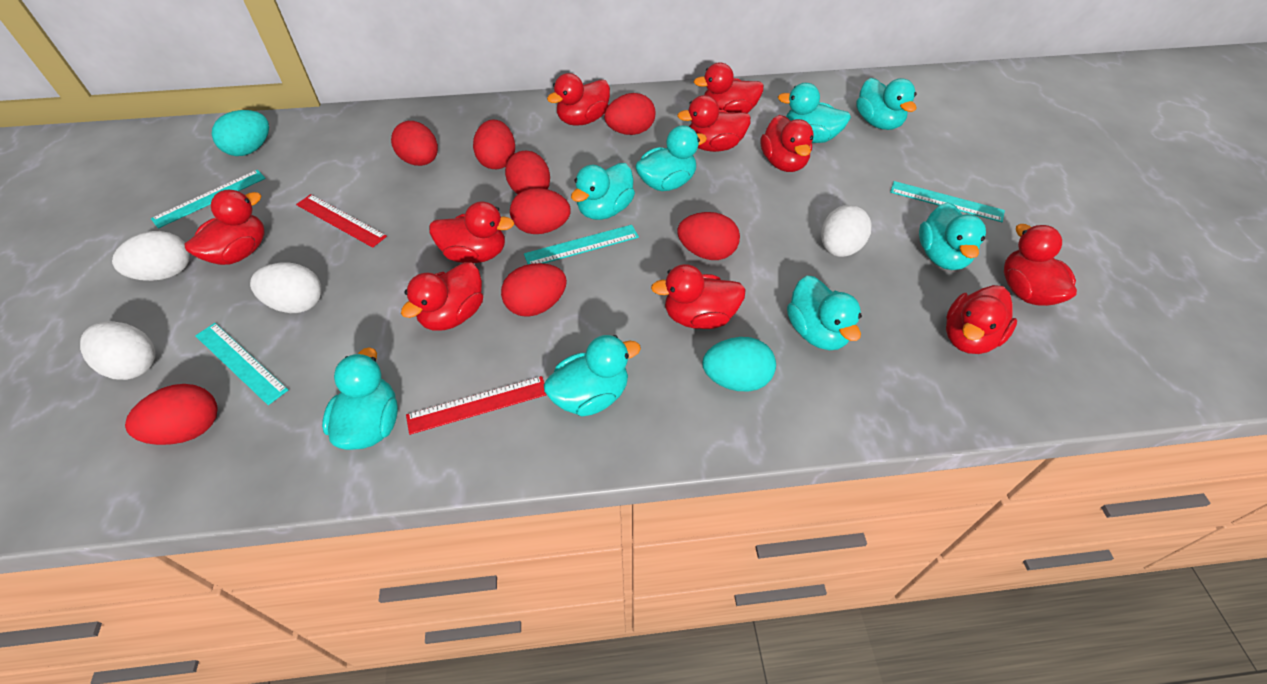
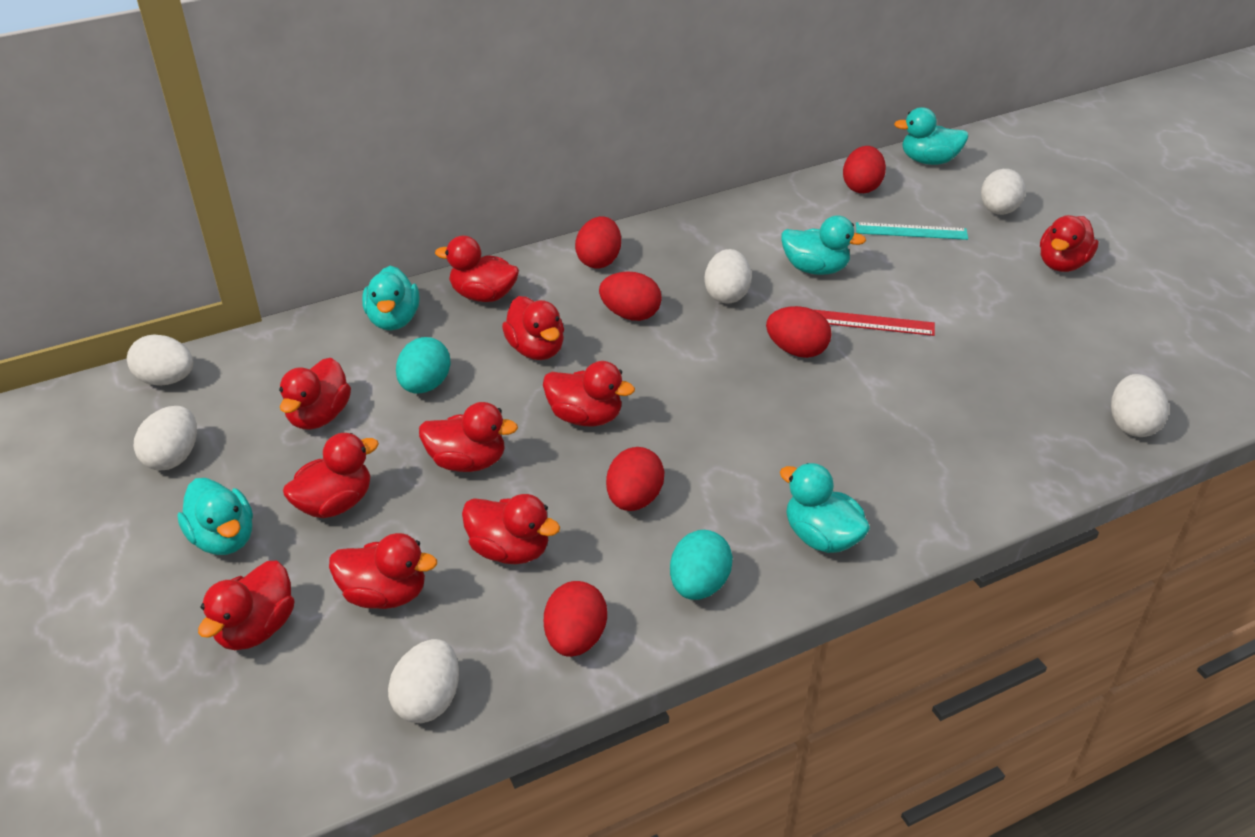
red egg: 8 -> 6
red ruler: 2 -> 1
turquoise duck: 8 -> 5
turquoise ruler: 4 -> 1
white egg: 4 -> 6

